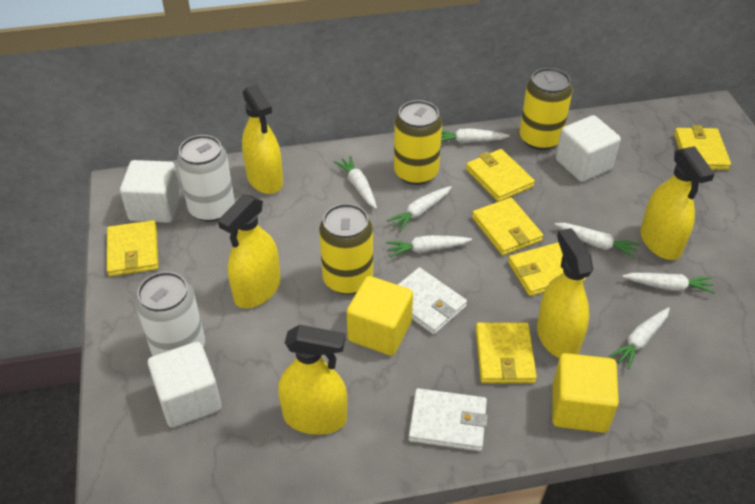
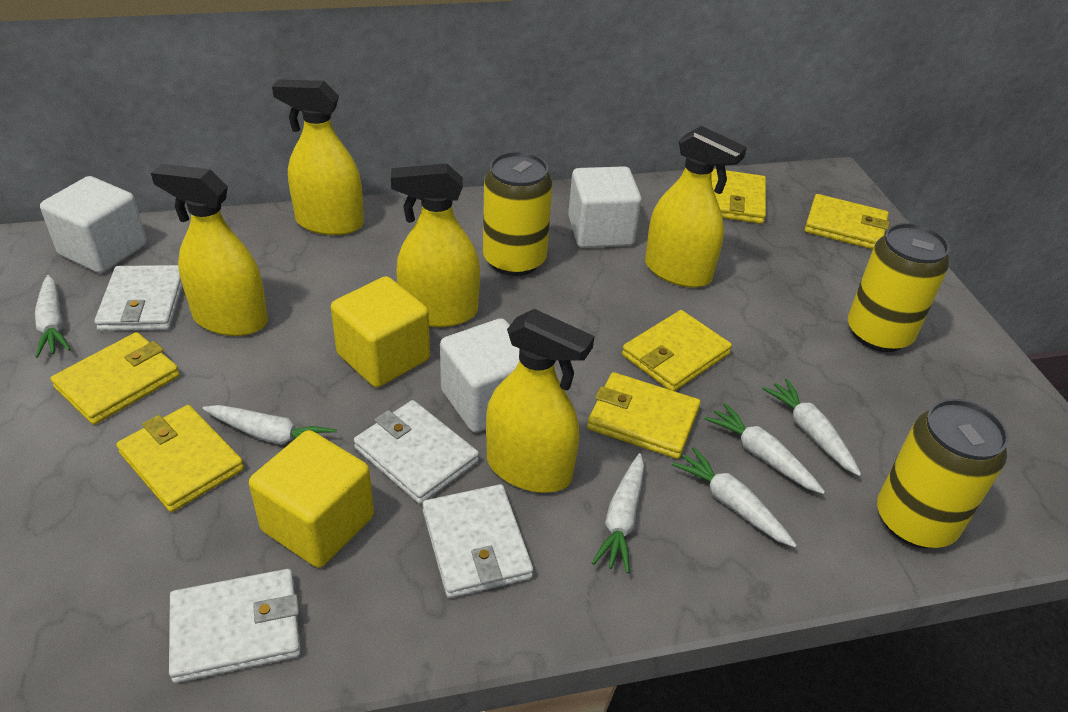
white can: 2 -> 0
white carrot: 7 -> 6
white wallet: 2 -> 4

